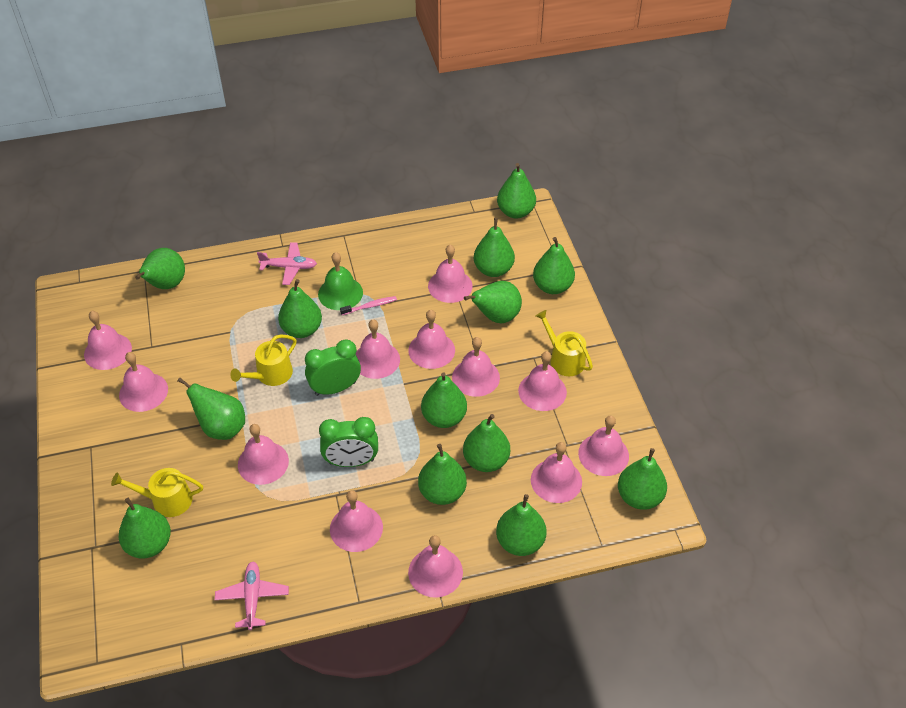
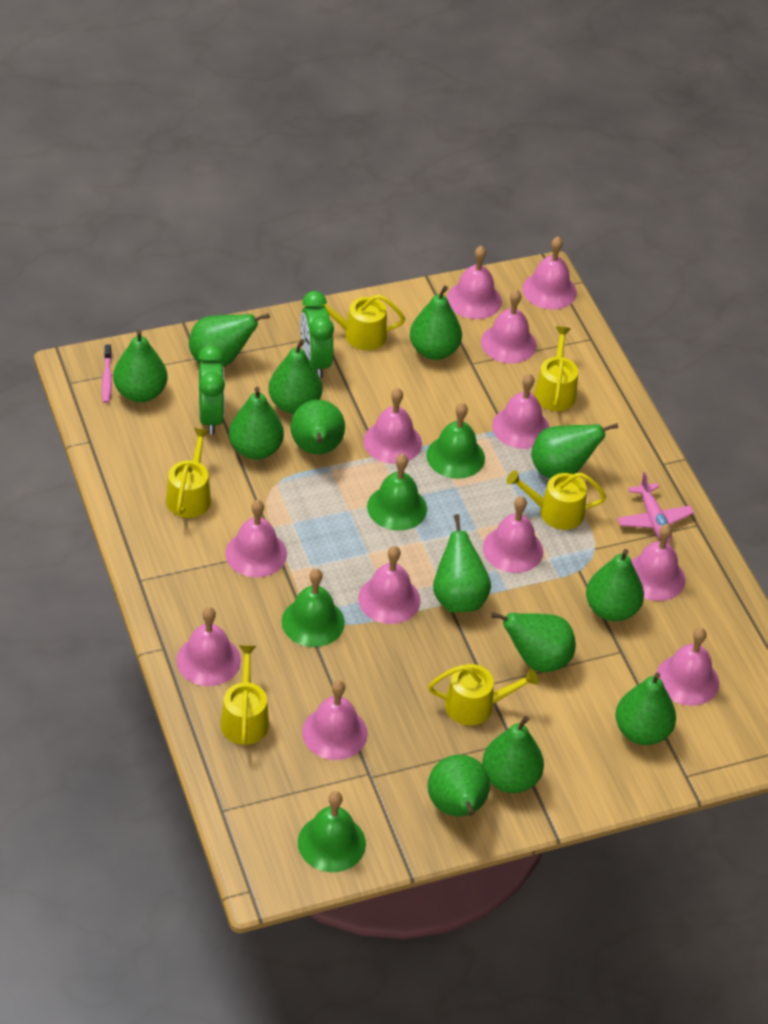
green bell: 1 -> 4
pink plane: 2 -> 1
yellow watering can: 3 -> 6

